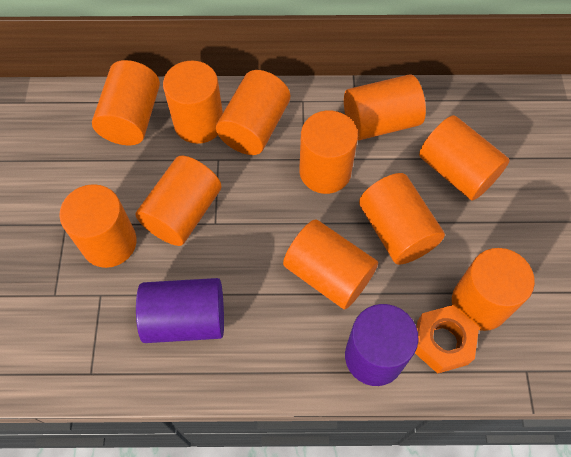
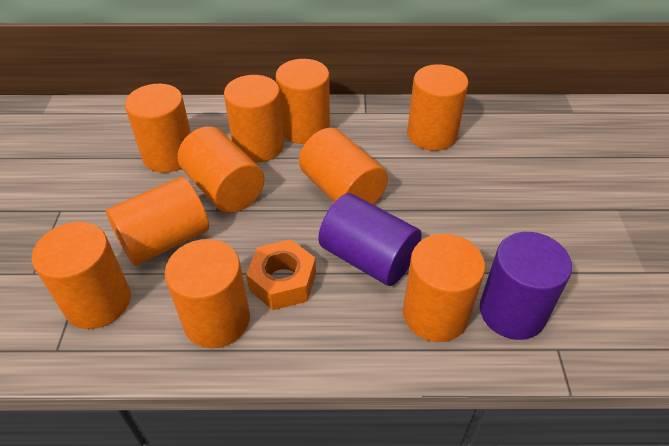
orange cylinder: 11 -> 10

